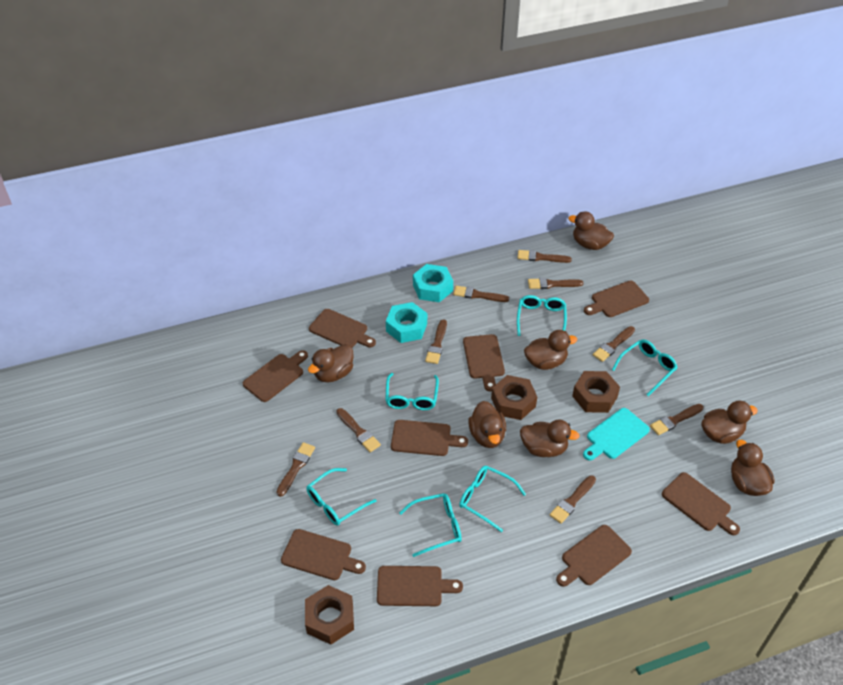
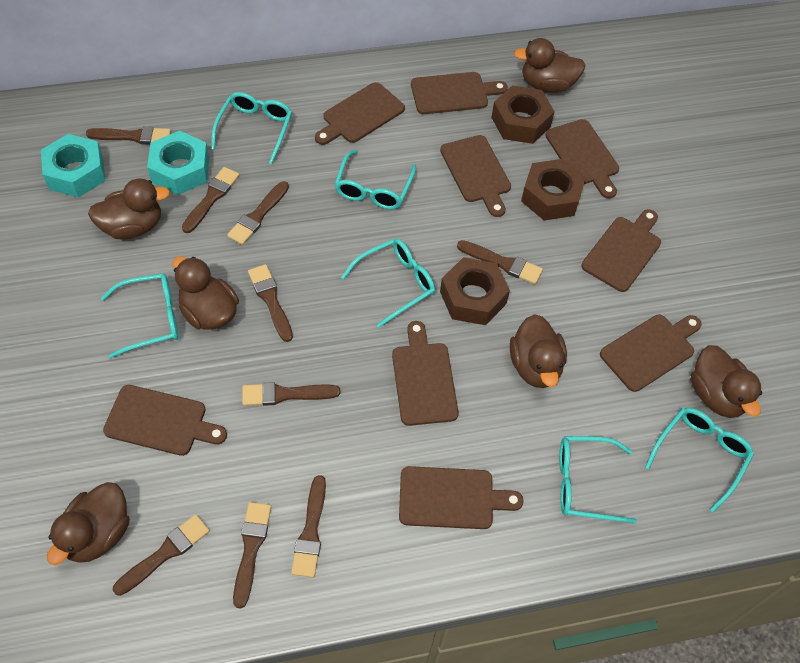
brown duck: 7 -> 6
turquoise cutting board: 1 -> 0

